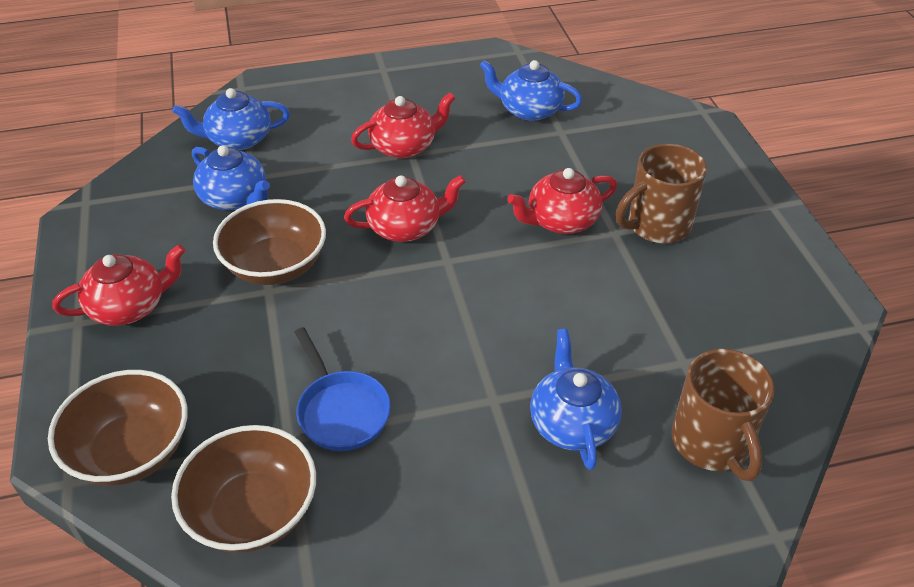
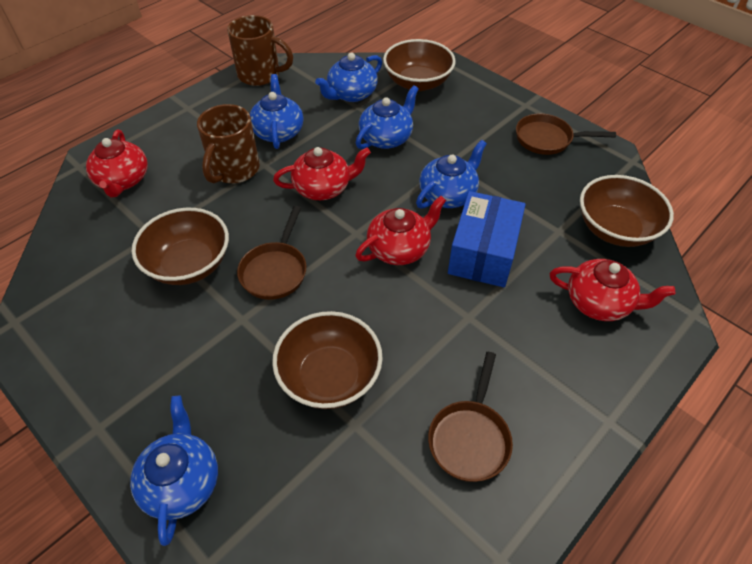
blue box: 0 -> 1
blue pan: 1 -> 0
blue teapot: 4 -> 5
brown bowl: 3 -> 4
brown pan: 0 -> 3

